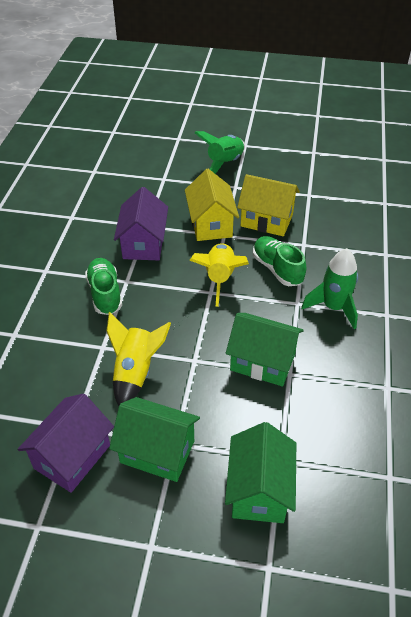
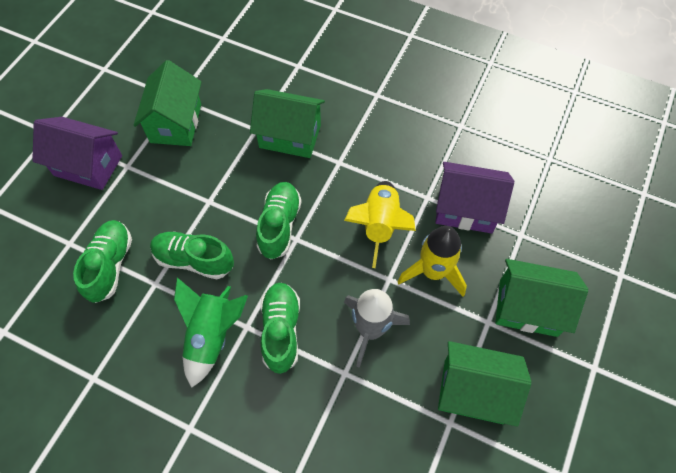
green house: 3 -> 4
green rocket: 2 -> 1
green shoe: 2 -> 4
grey rocket: 0 -> 1
yellow house: 2 -> 0

